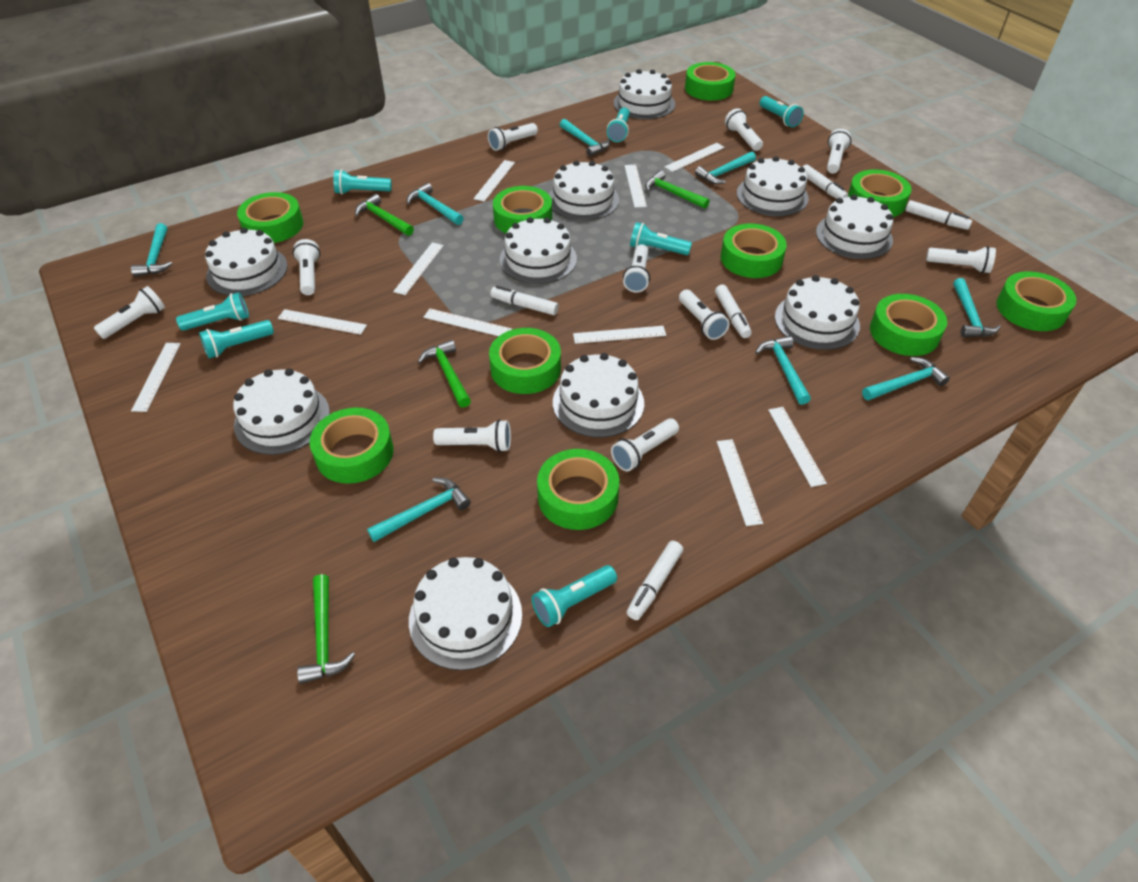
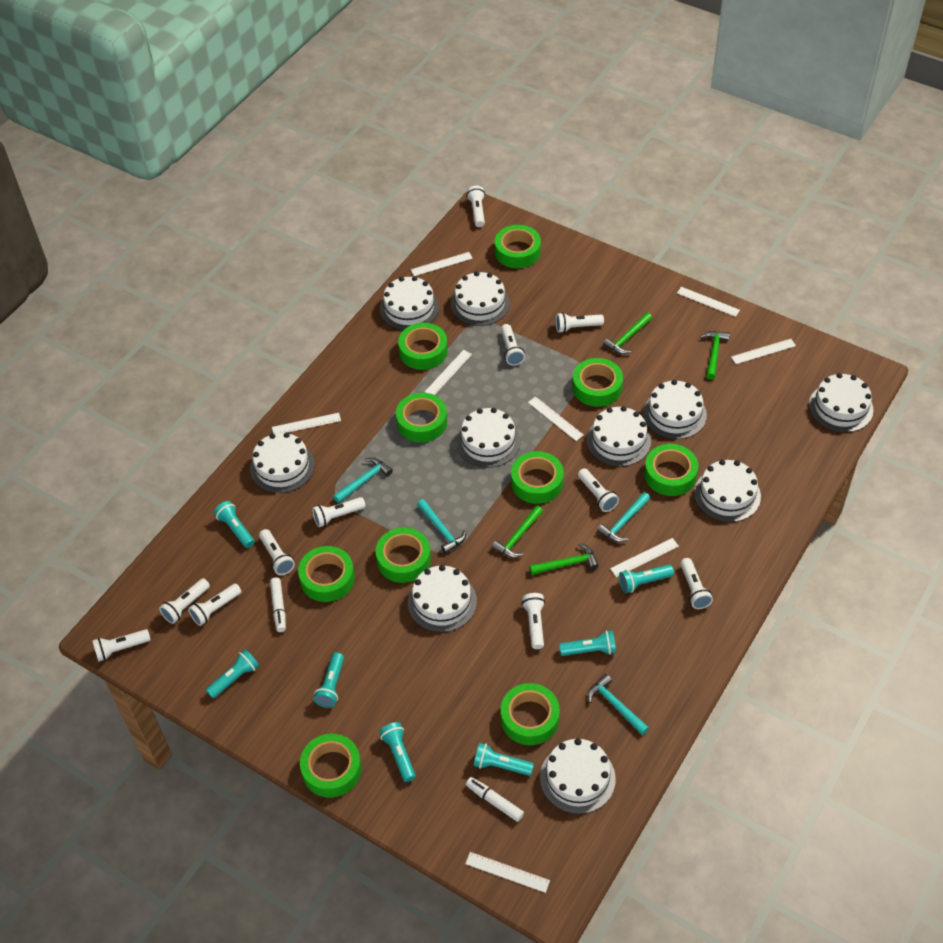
turquoise hammer: 8 -> 4
white flashlight: 10 -> 11
white marker: 5 -> 2
white ruler: 10 -> 8

